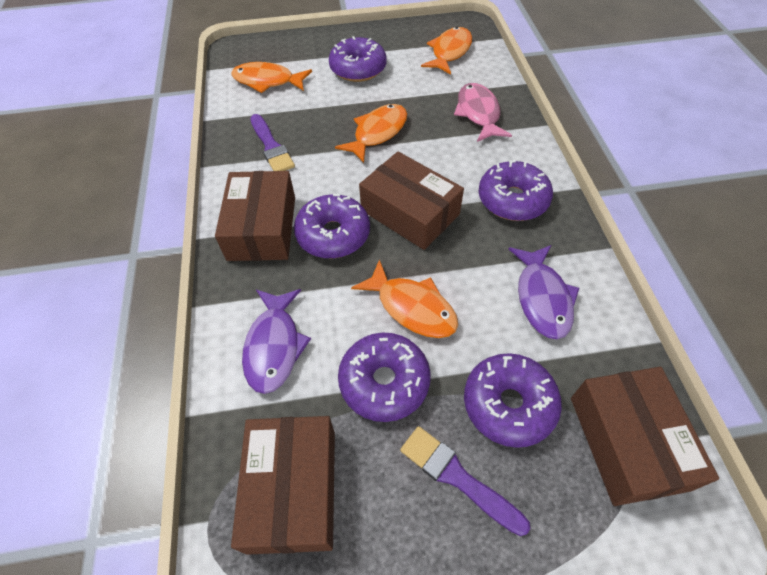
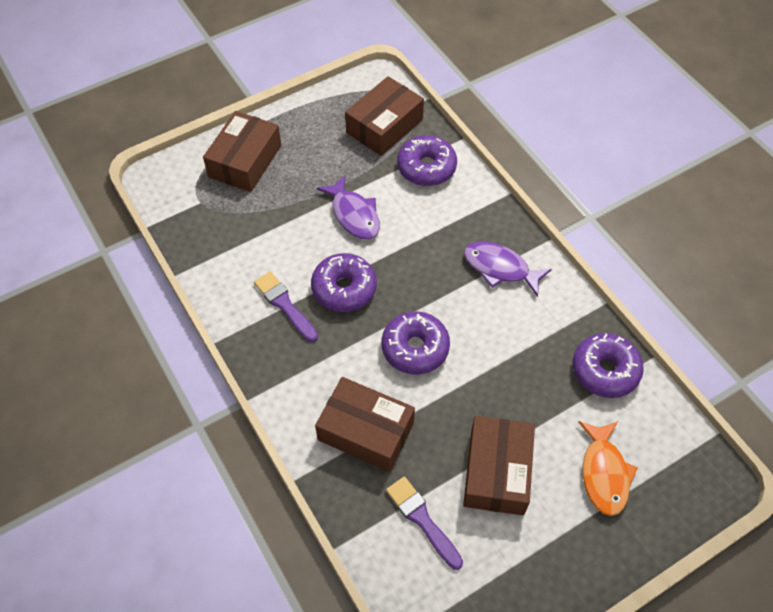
orange fish: 4 -> 1
pink fish: 1 -> 0
purple donut: 5 -> 4

